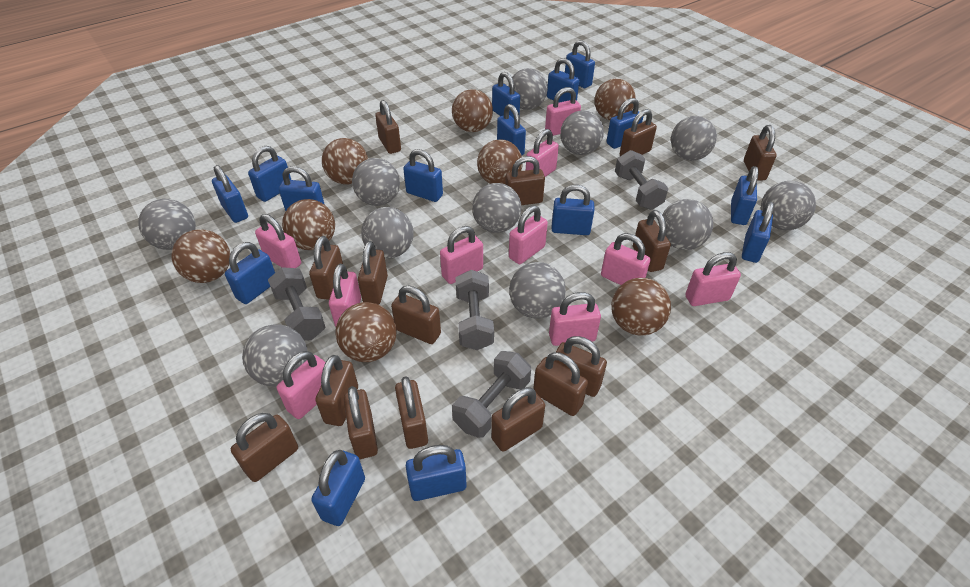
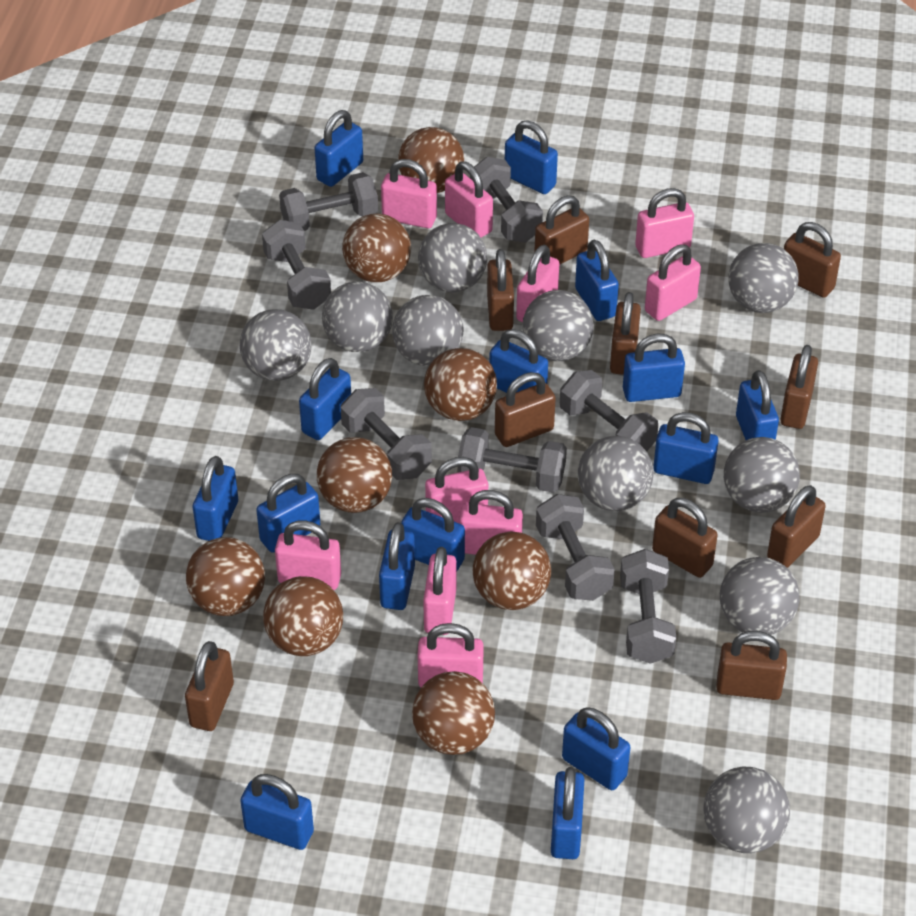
brown padlock: 15 -> 10
grey ball: 11 -> 10
grey dumbbell: 4 -> 8

